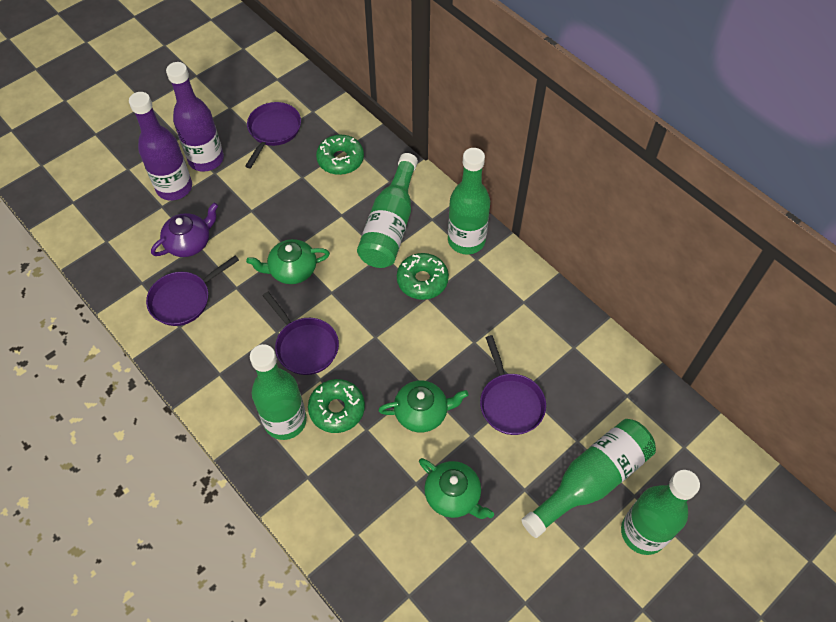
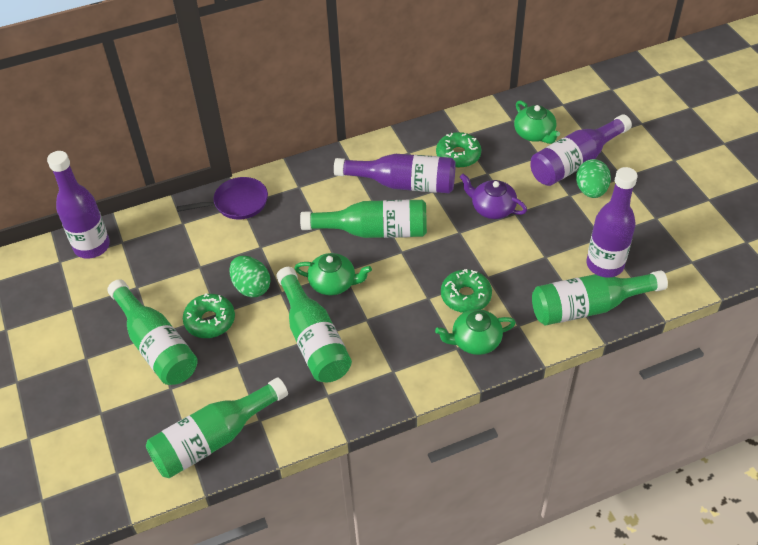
green egg: 0 -> 2
purple bottle: 2 -> 4
purple pan: 4 -> 1

